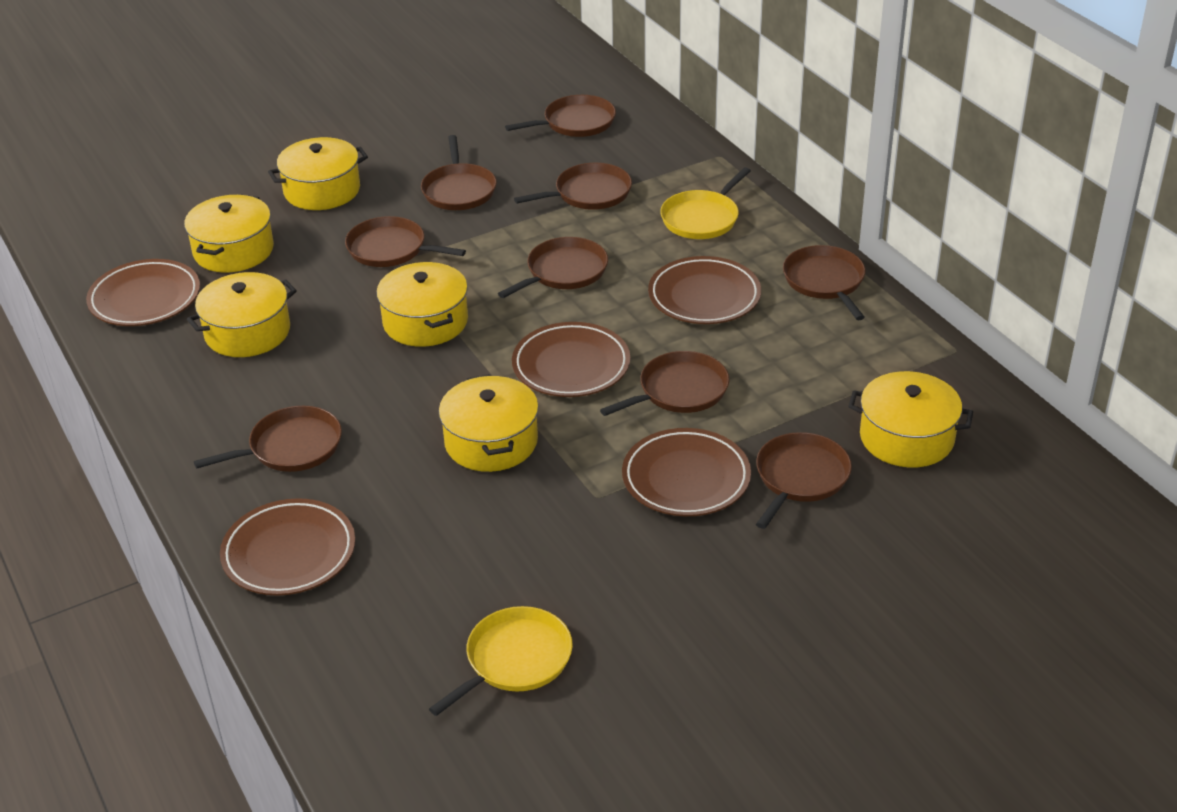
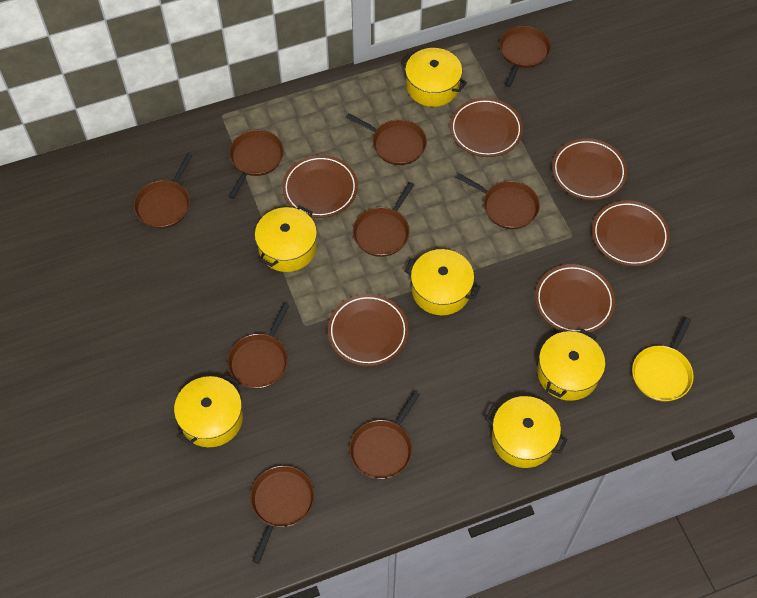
brown plate: 5 -> 6
yellow pan: 2 -> 1

